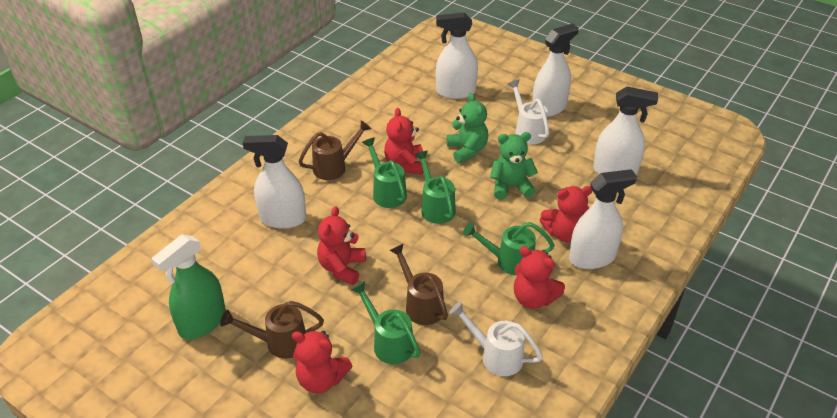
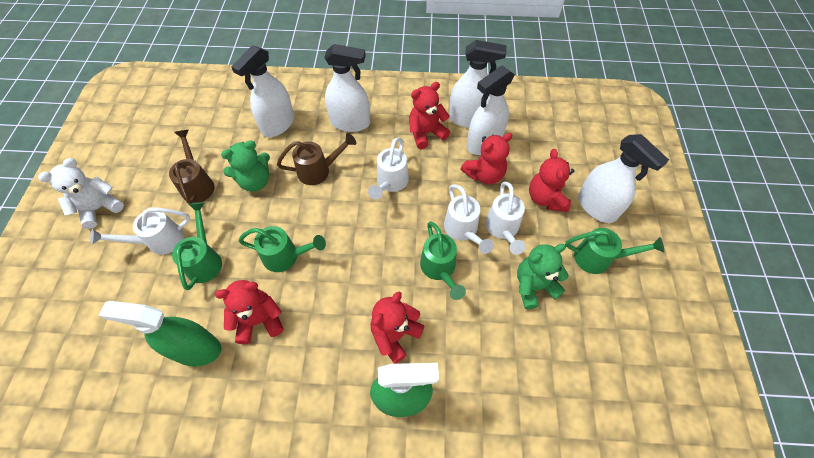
brown watering can: 3 -> 2
green spray bottle: 1 -> 2
white teddy bear: 0 -> 1
white watering can: 2 -> 4

